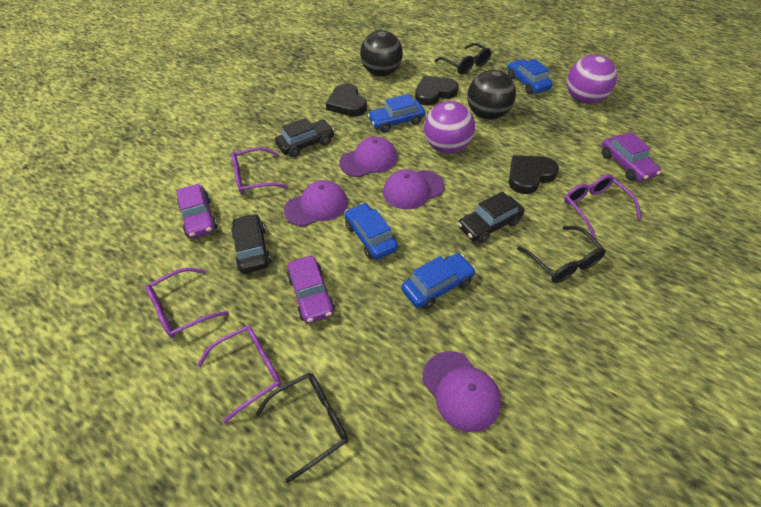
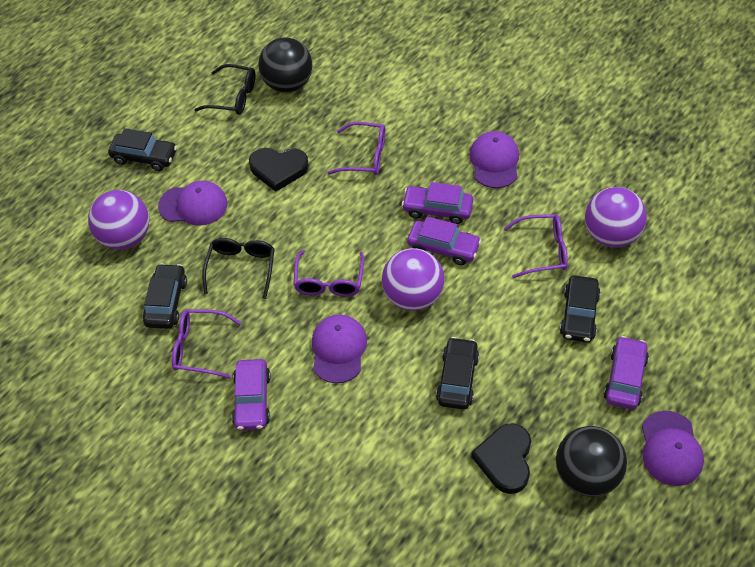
black car: 3 -> 4
black glasses: 3 -> 2
black heart: 3 -> 2
blue car: 4 -> 0
purple ball: 2 -> 3
purple car: 3 -> 4

